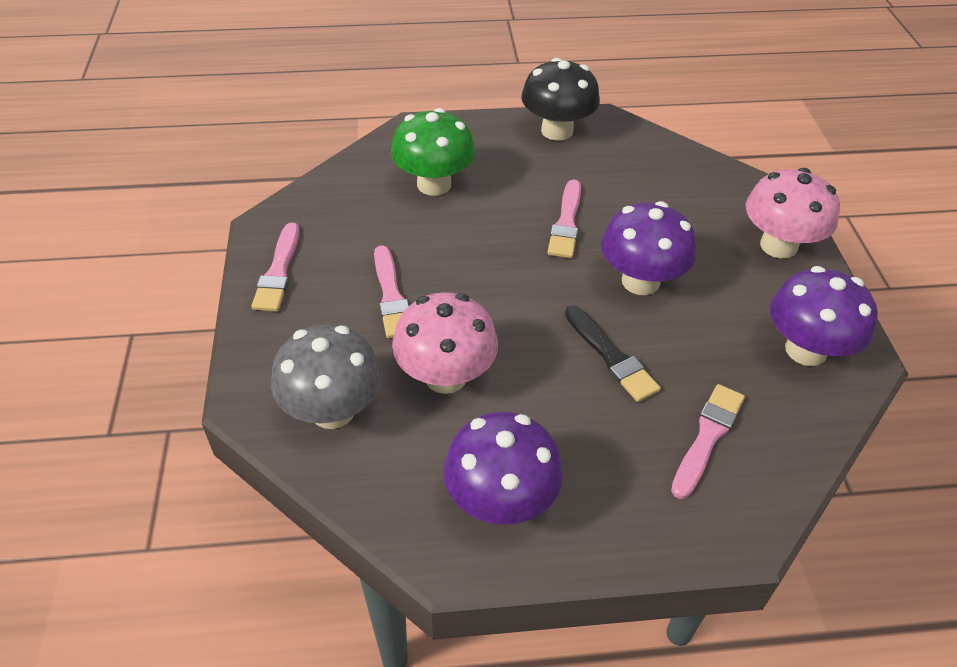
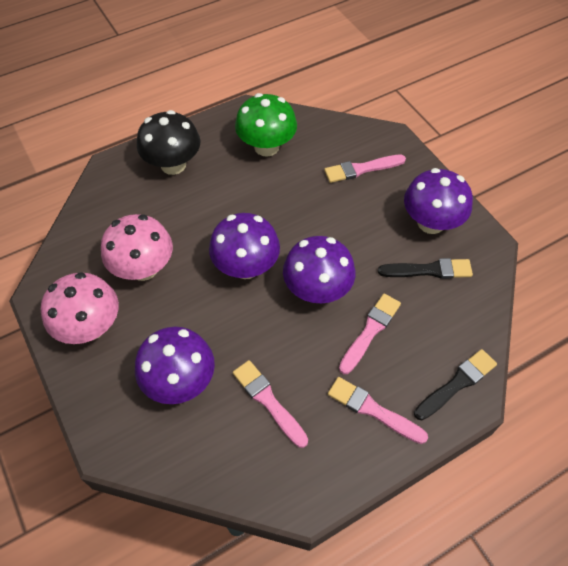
black brush: 1 -> 2
grey mushroom: 1 -> 0
purple mushroom: 3 -> 4

